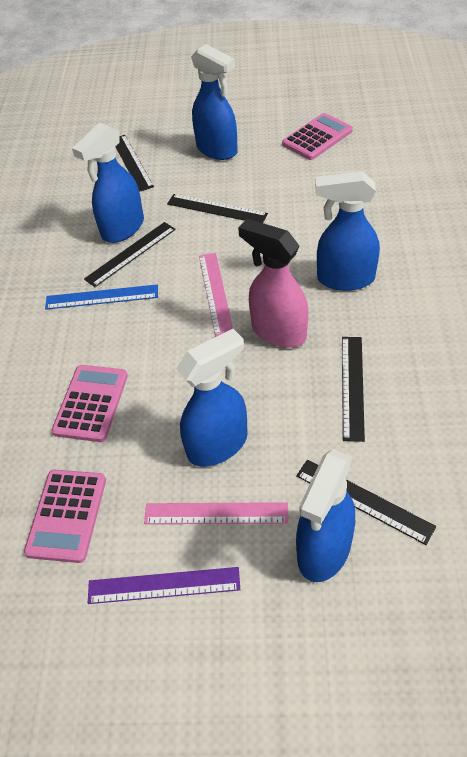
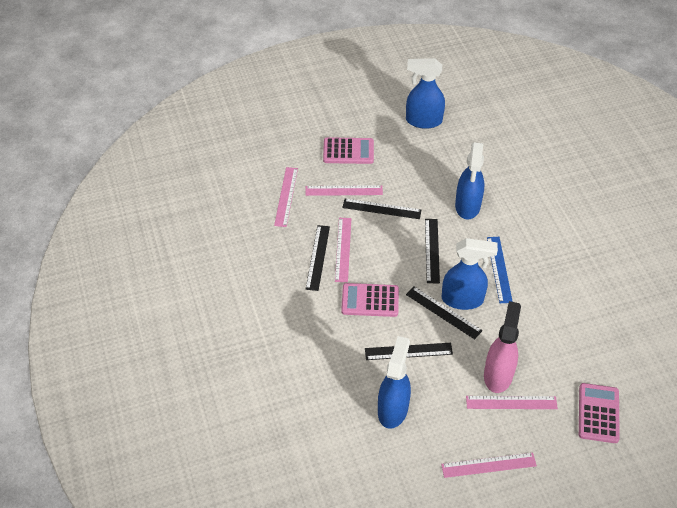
blue spray bottle: 5 -> 4
pink ruler: 2 -> 5
purple ruler: 1 -> 0

